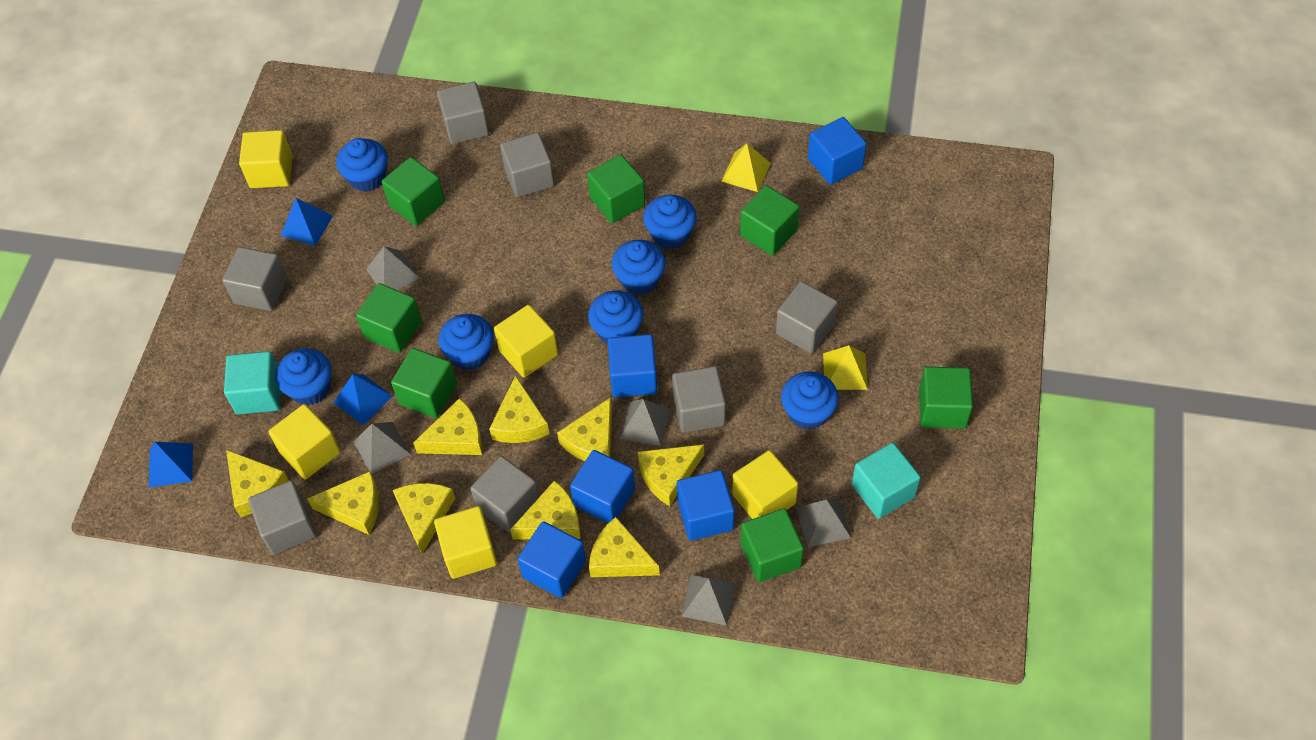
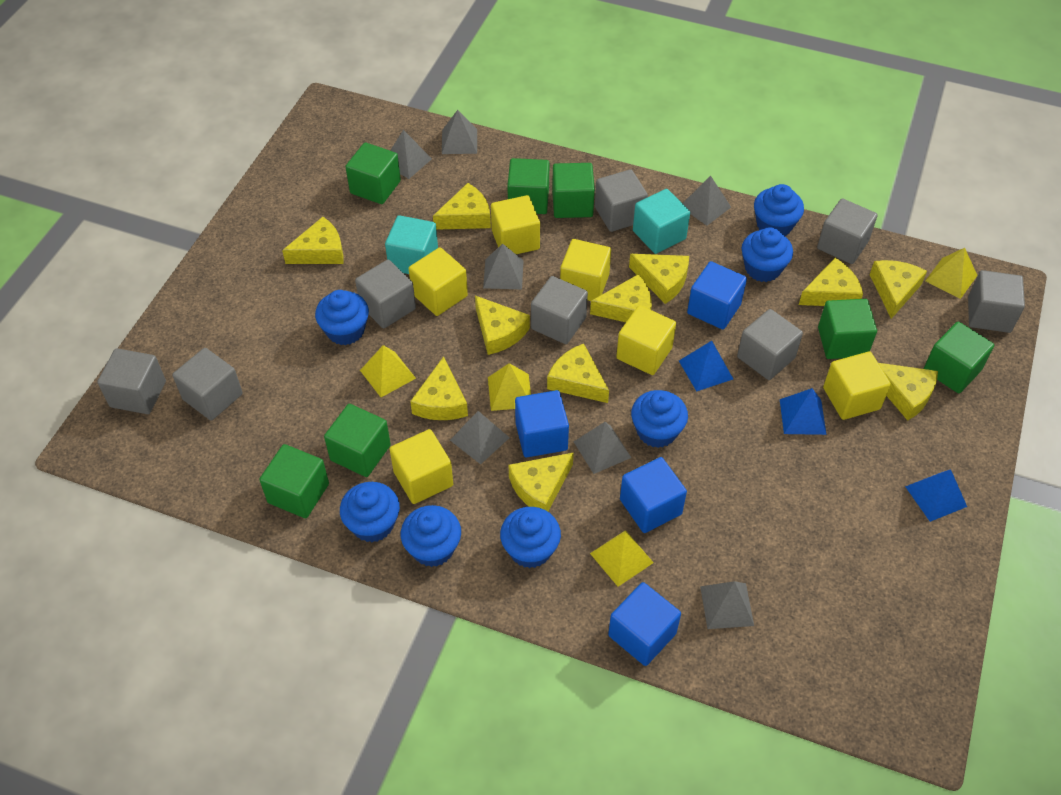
blue cube: 5 -> 4
grey cube: 7 -> 8
grey pyramid: 5 -> 7
yellow cheese: 9 -> 11
yellow cube: 5 -> 6
yellow pyramid: 2 -> 4

